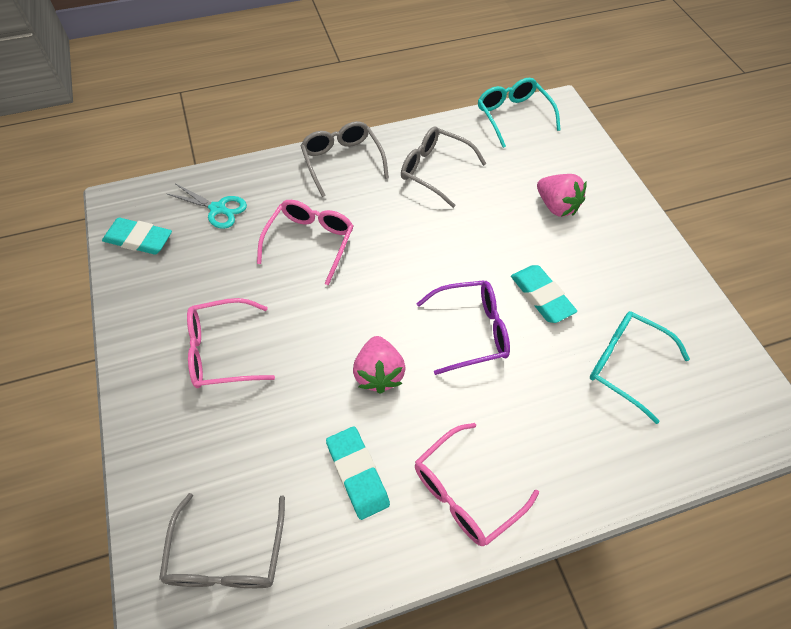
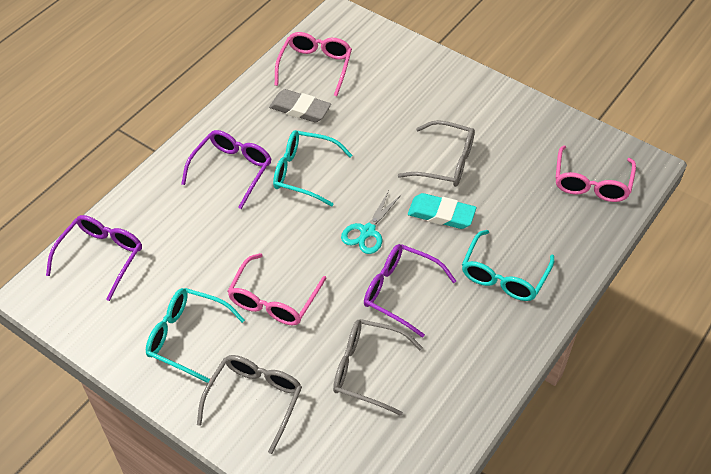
grey eraser: 0 -> 1
pink strawberry: 2 -> 0
purple glasses: 1 -> 3
turquoise eraser: 3 -> 1
turquoise glasses: 2 -> 3

